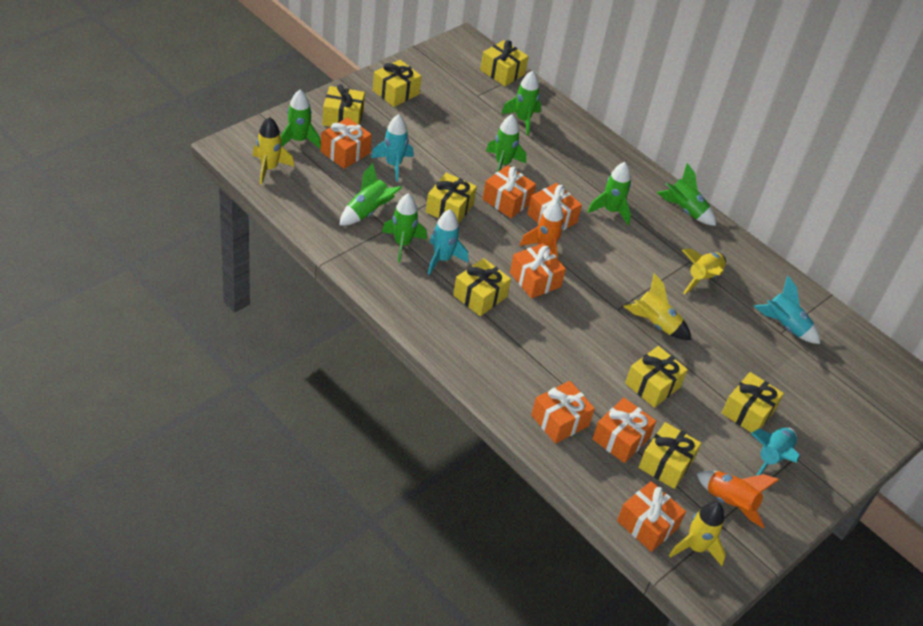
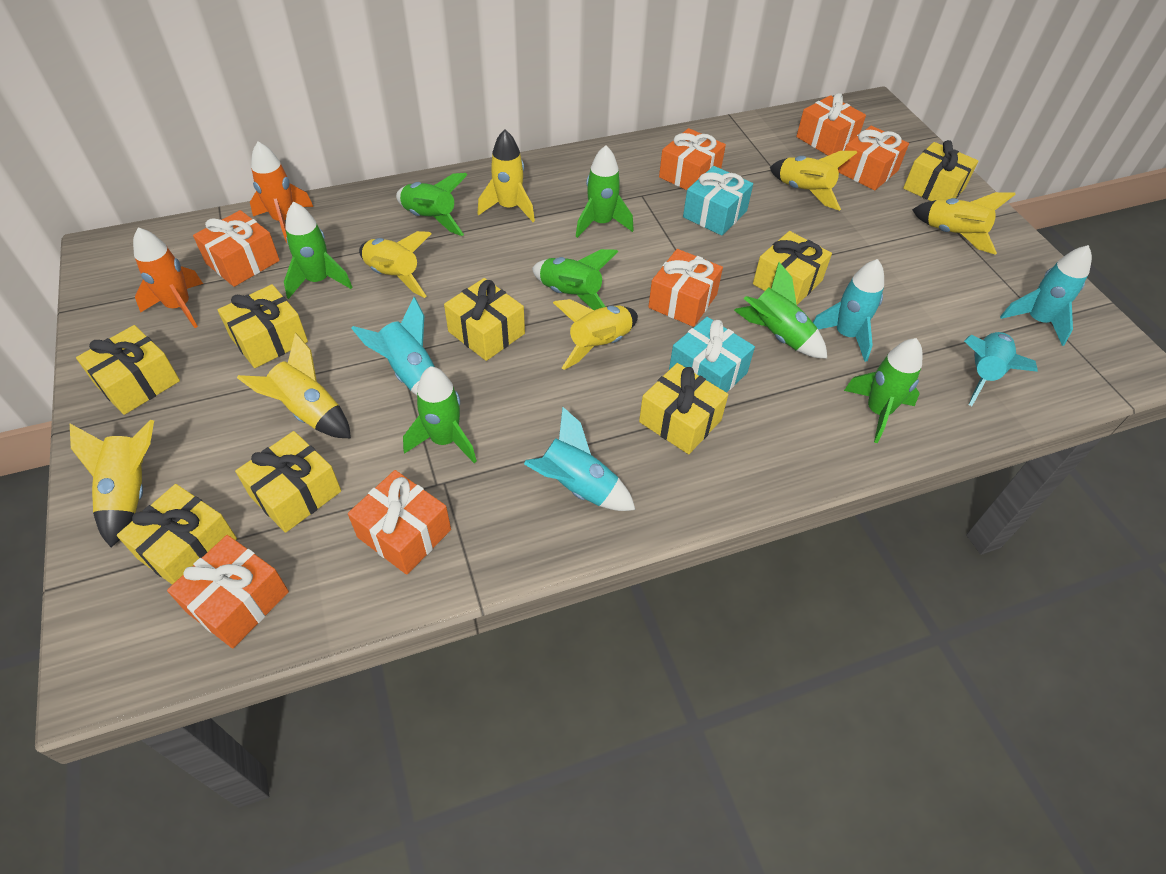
turquoise gift: 0 -> 2
turquoise rocket: 4 -> 5
yellow rocket: 4 -> 7

